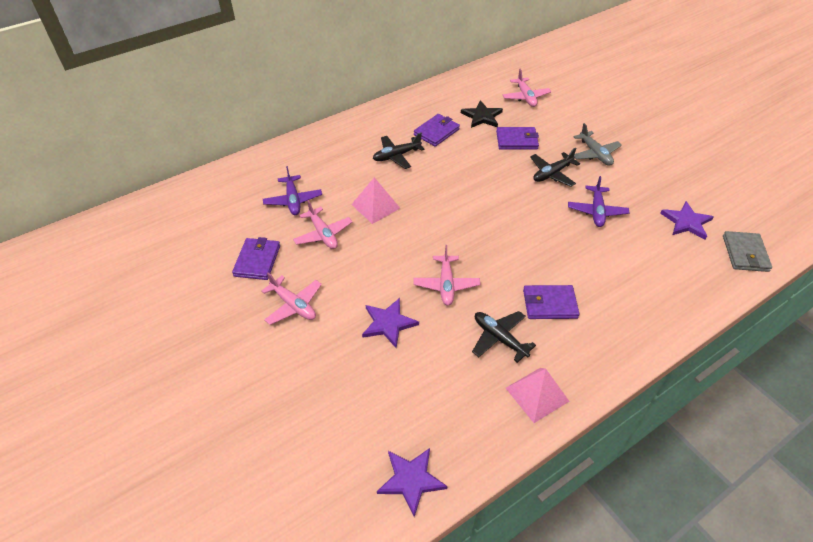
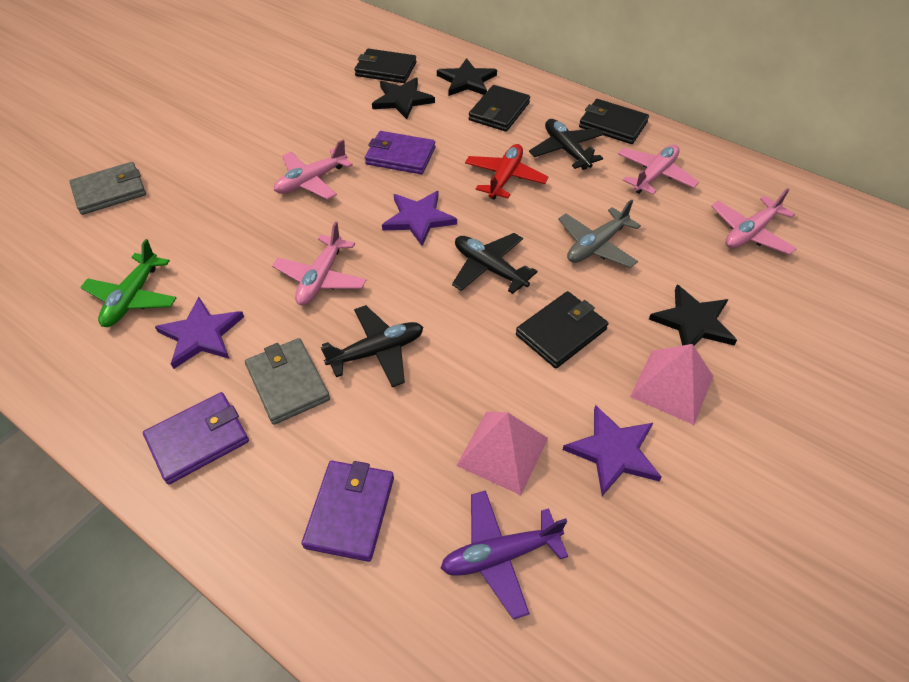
black star: 1 -> 3
black wallet: 0 -> 4
green plane: 0 -> 1
grey wallet: 1 -> 2
purple plane: 2 -> 1
purple wallet: 4 -> 3
red plane: 0 -> 1

